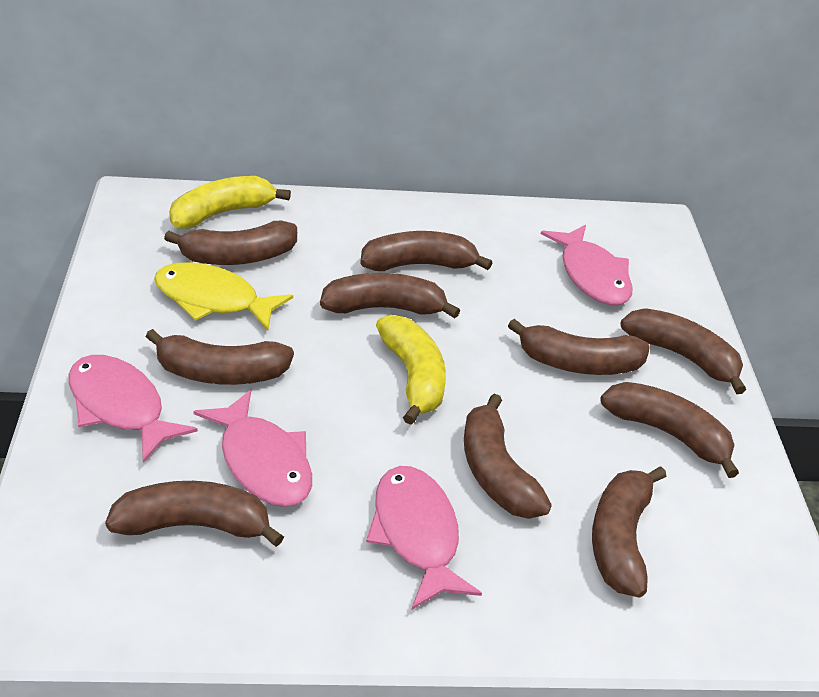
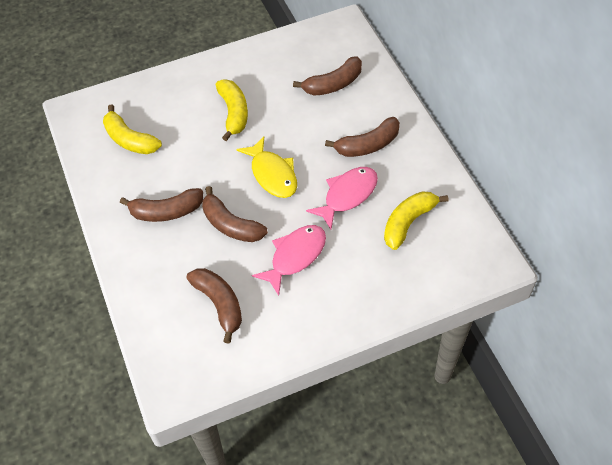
brown banana: 10 -> 5
pink fish: 4 -> 2
yellow banana: 2 -> 3

